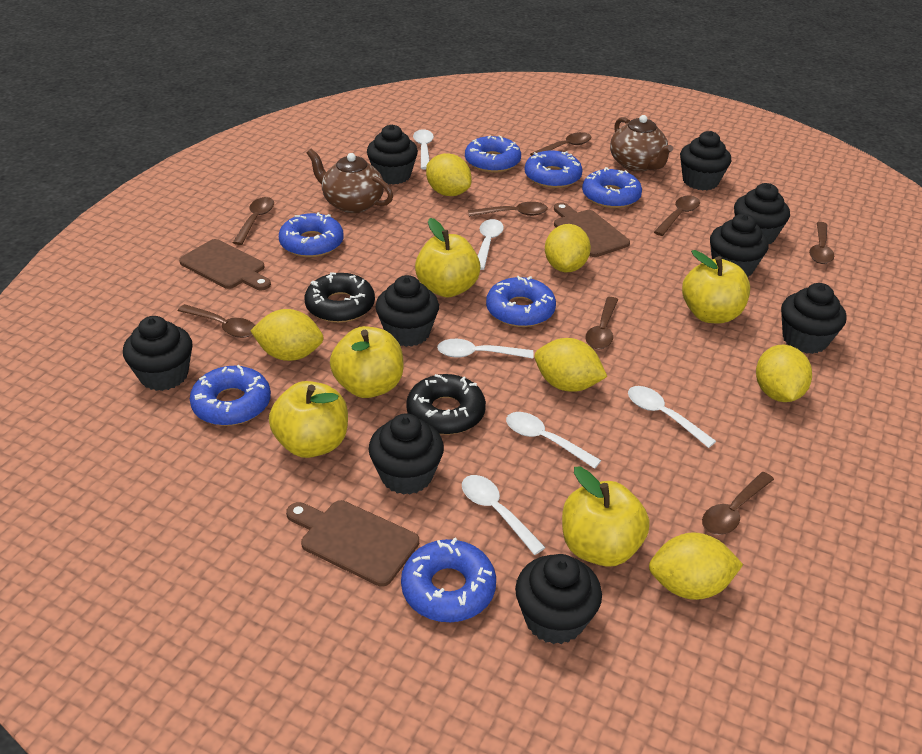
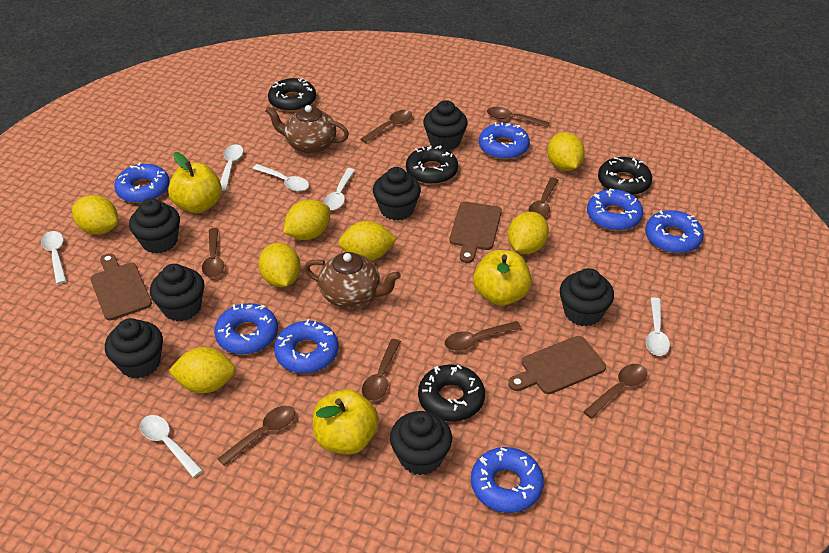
black cupcake: 9 -> 7
black donut: 2 -> 4
yellow apple: 5 -> 3
yellow lemon: 6 -> 7

